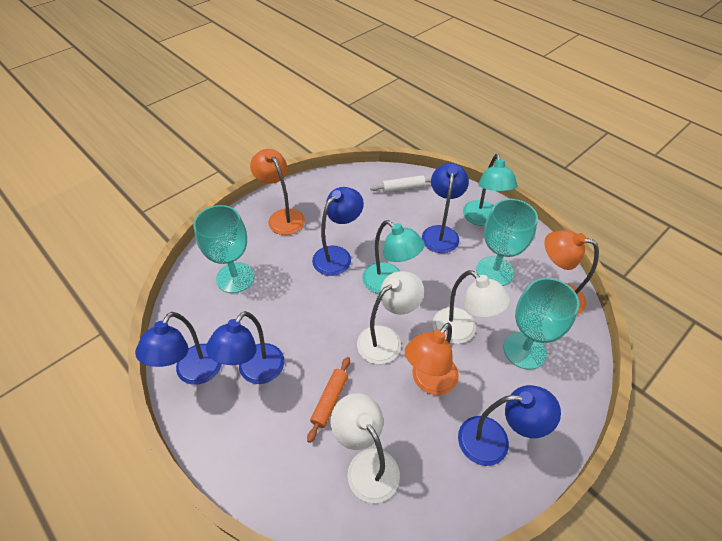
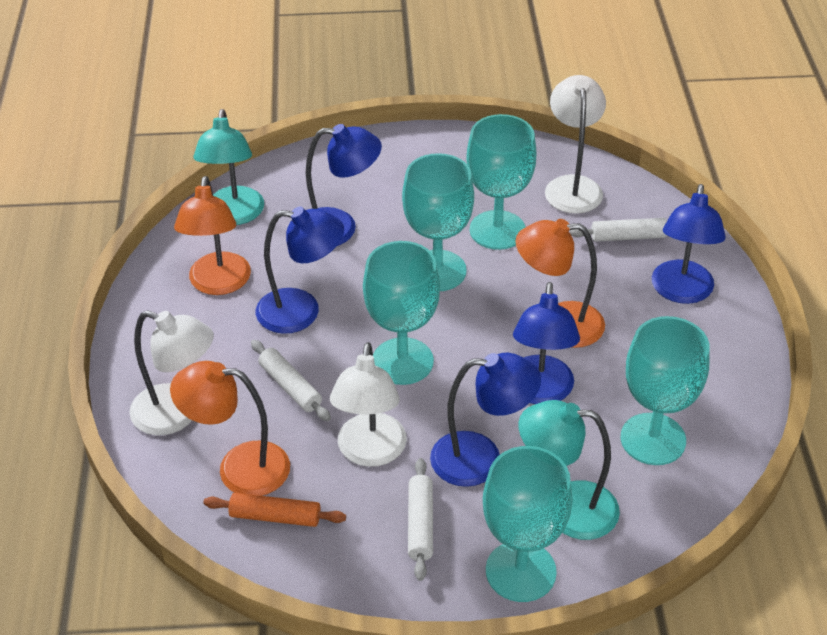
turquoise goblet: 3 -> 5
white rolling pin: 1 -> 3

